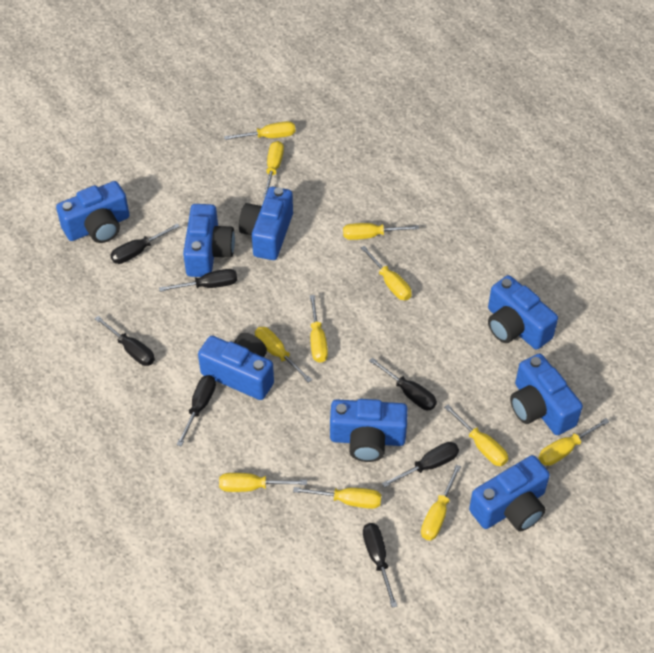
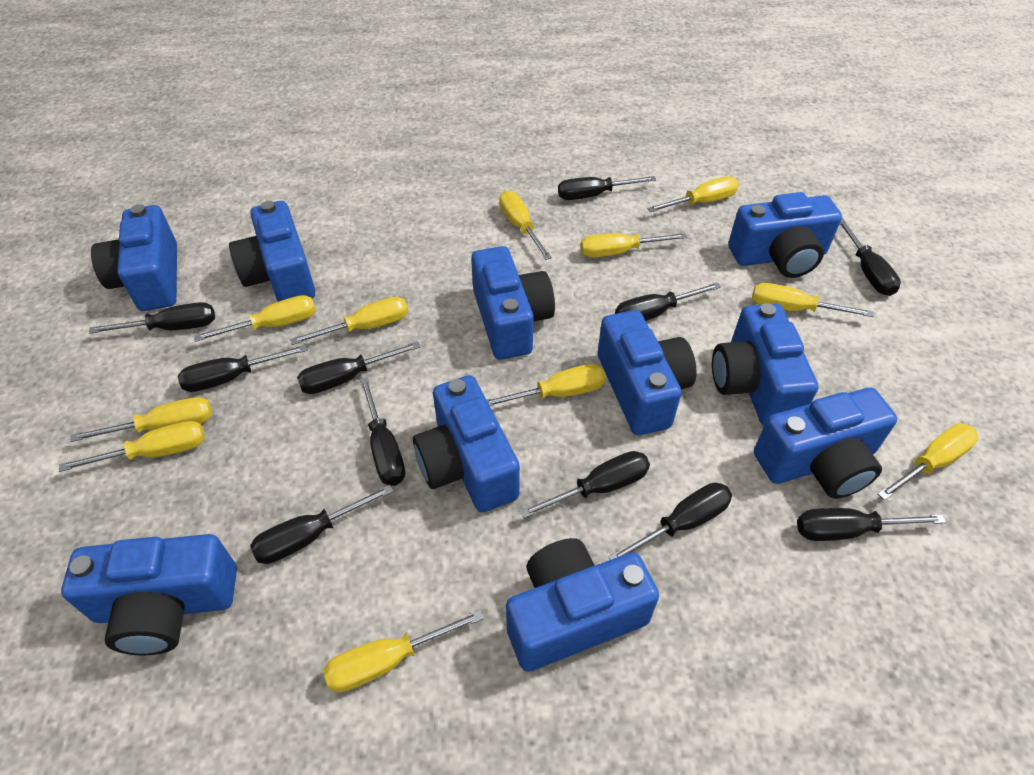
black screwdriver: 7 -> 11
blue camera: 8 -> 10

